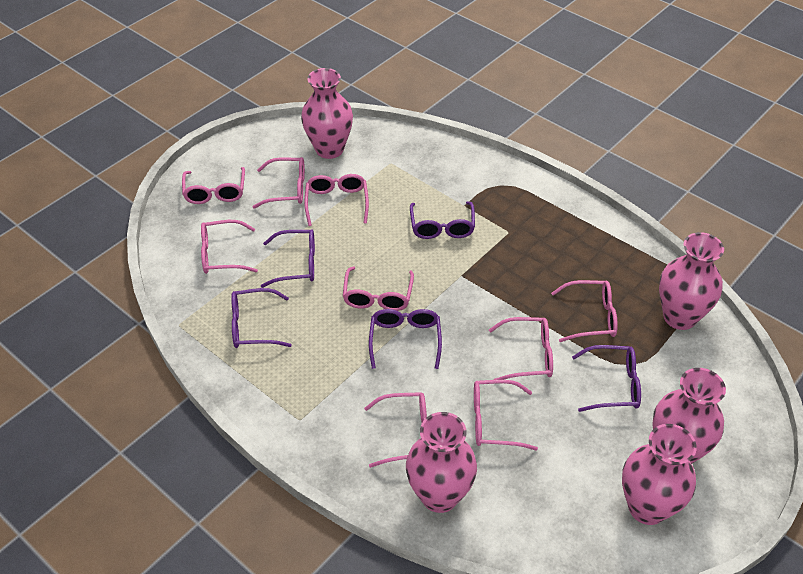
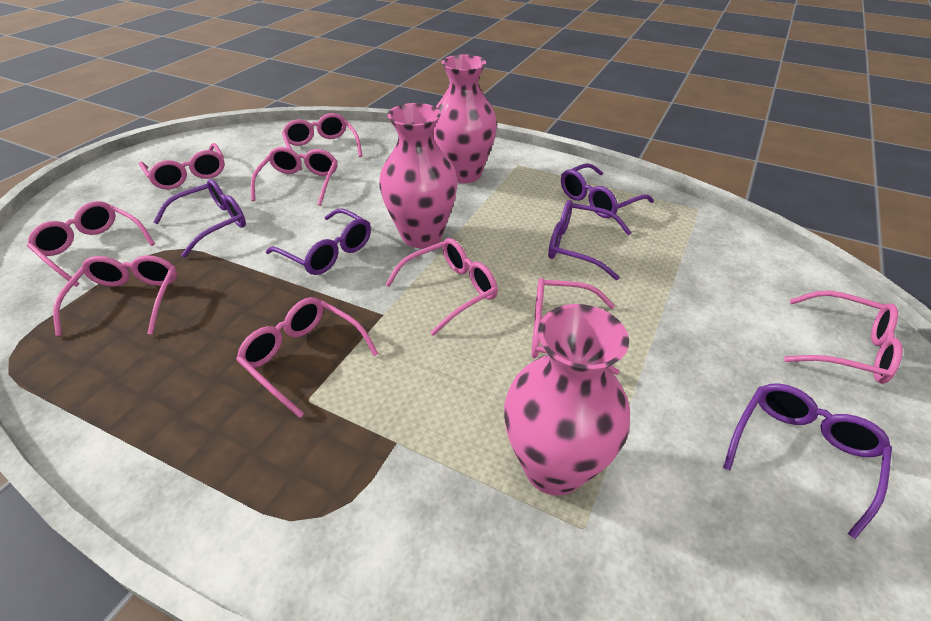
pink vase: 5 -> 3

